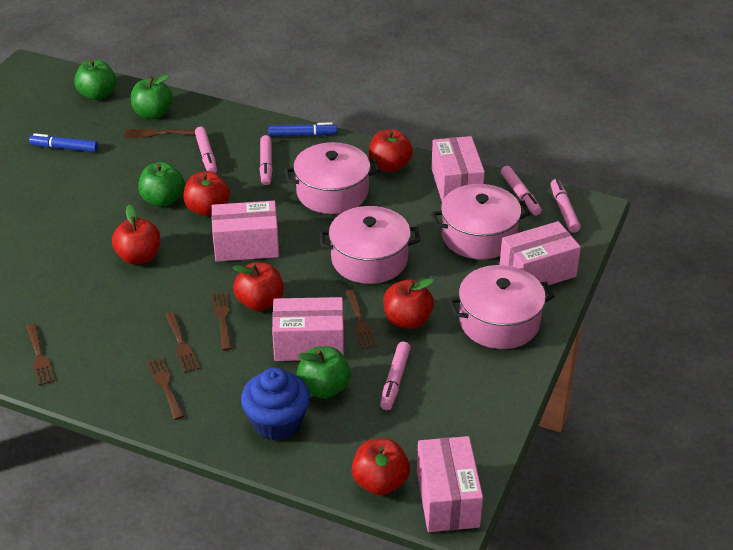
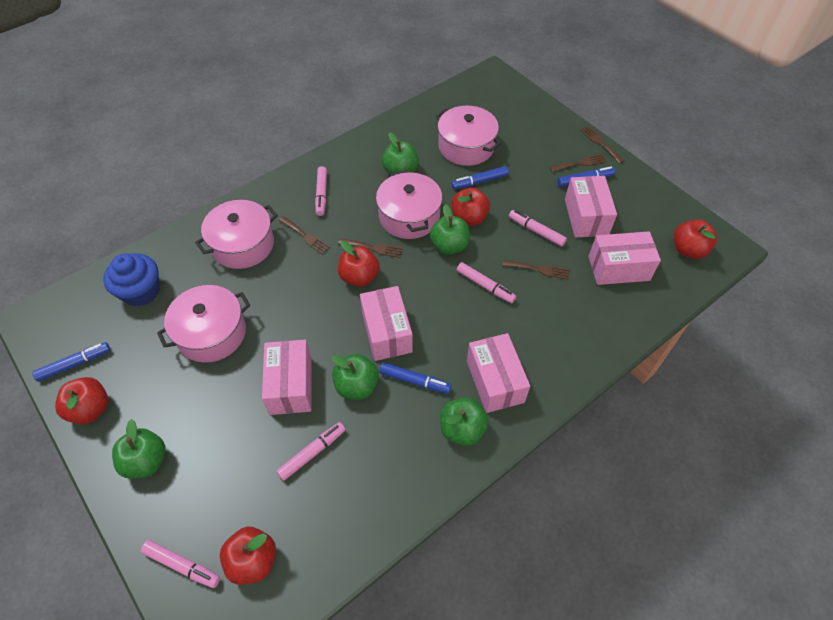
blue marker: 2 -> 4
brown fork: 6 -> 5
green apple: 4 -> 5
red apple: 6 -> 5

